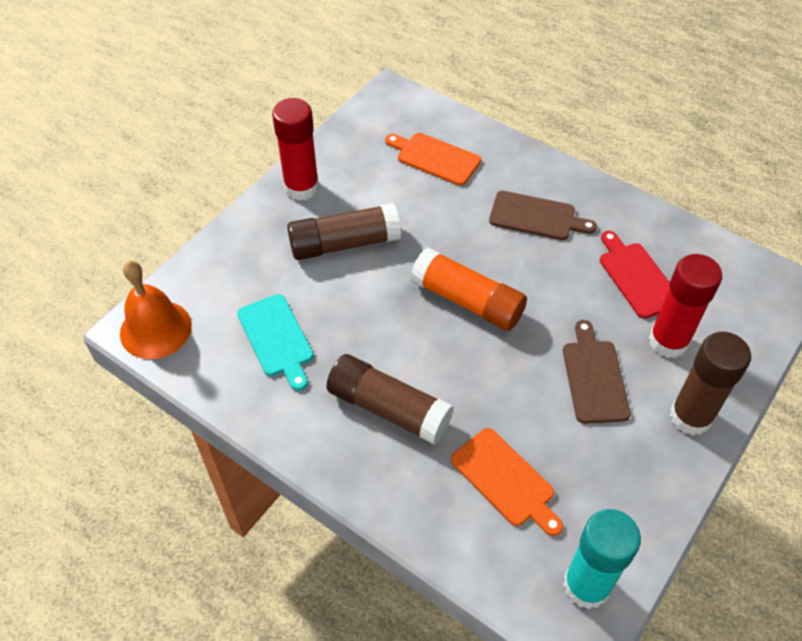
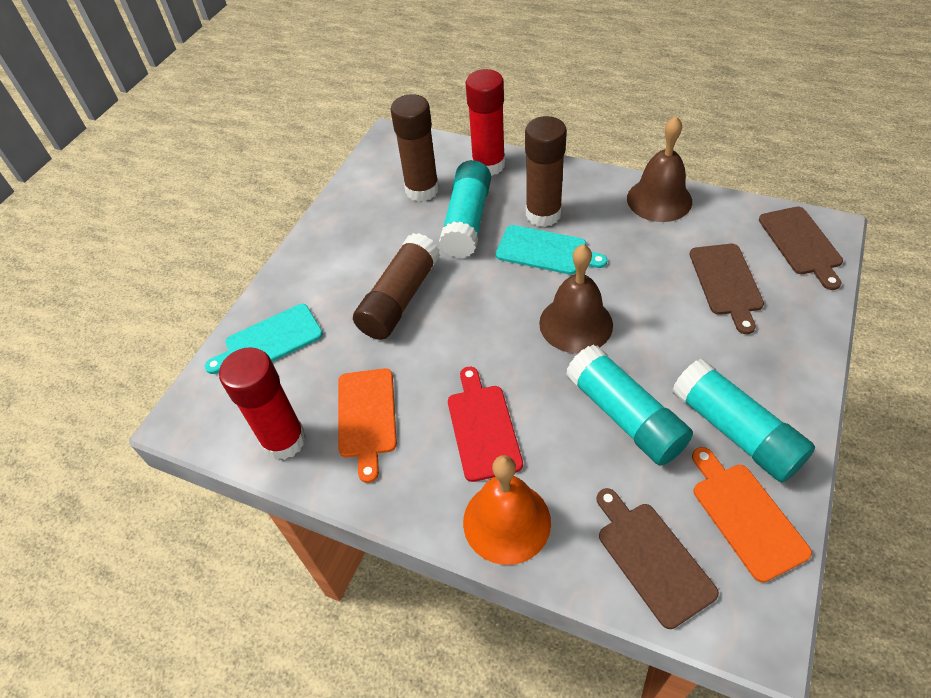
brown bell: 0 -> 2
brown cutting board: 2 -> 3
orange glue stick: 1 -> 0
turquoise cutting board: 1 -> 2
turquoise glue stick: 1 -> 3

